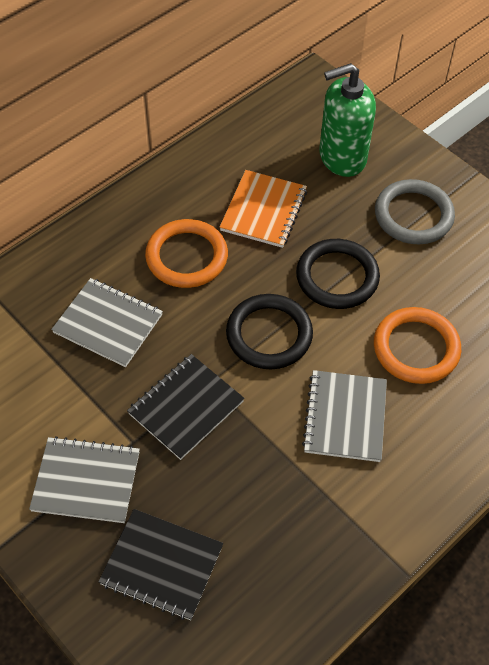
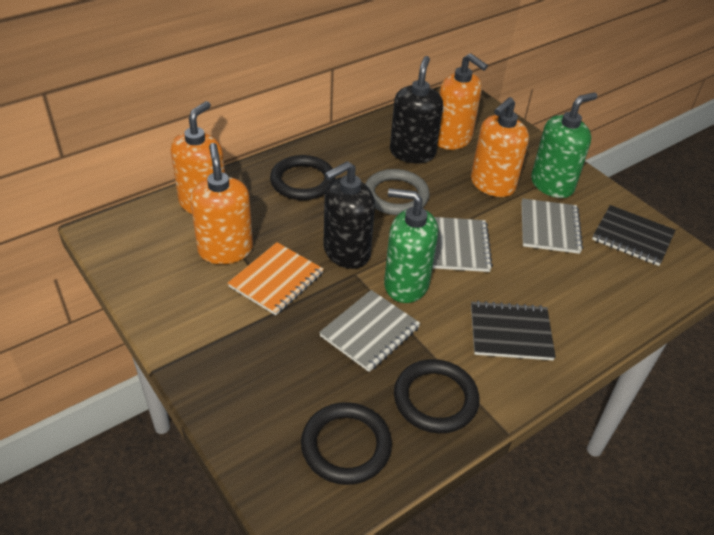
black ring: 2 -> 3
black soap dispenser: 0 -> 2
green soap dispenser: 1 -> 2
orange ring: 2 -> 0
orange soap dispenser: 0 -> 4

